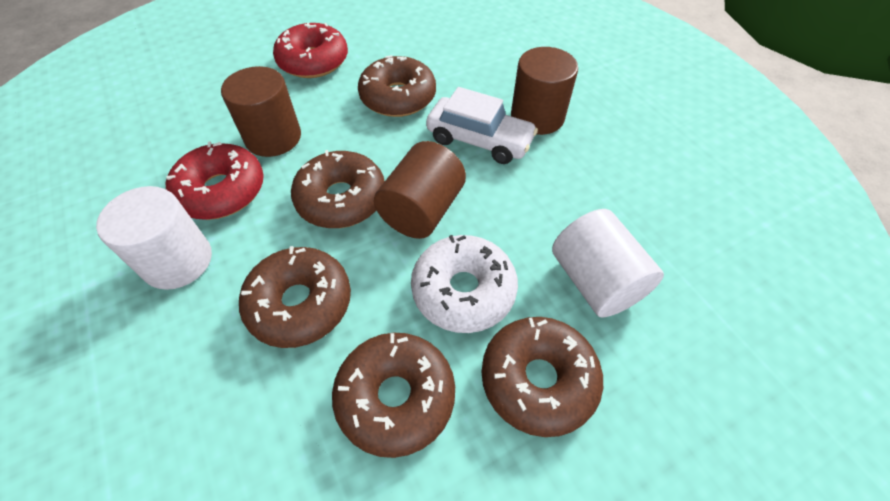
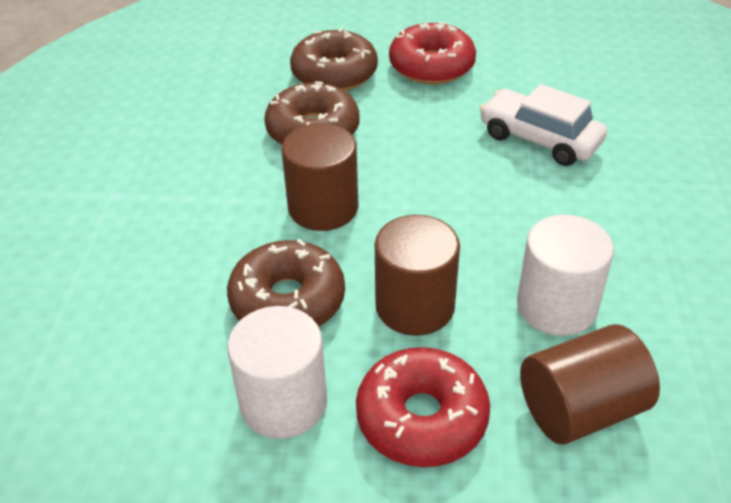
brown donut: 5 -> 3
white donut: 1 -> 0

